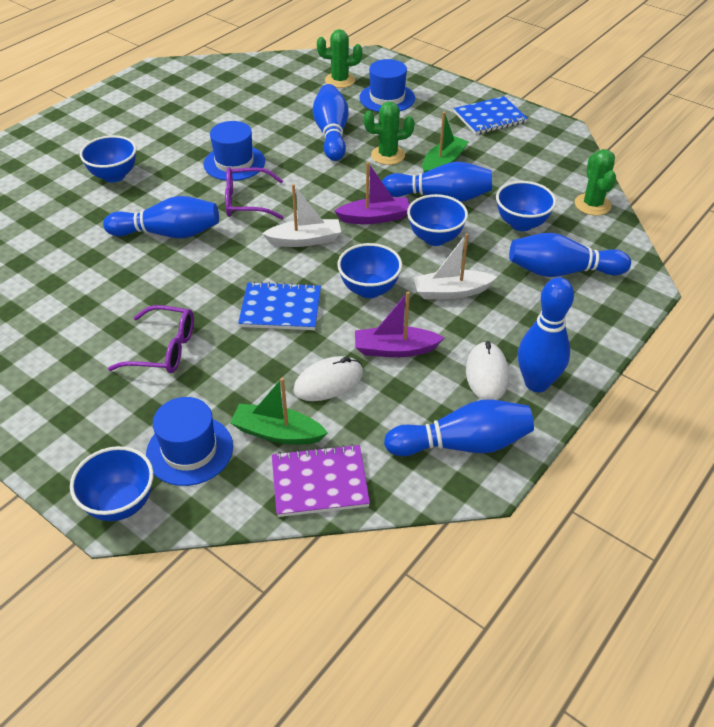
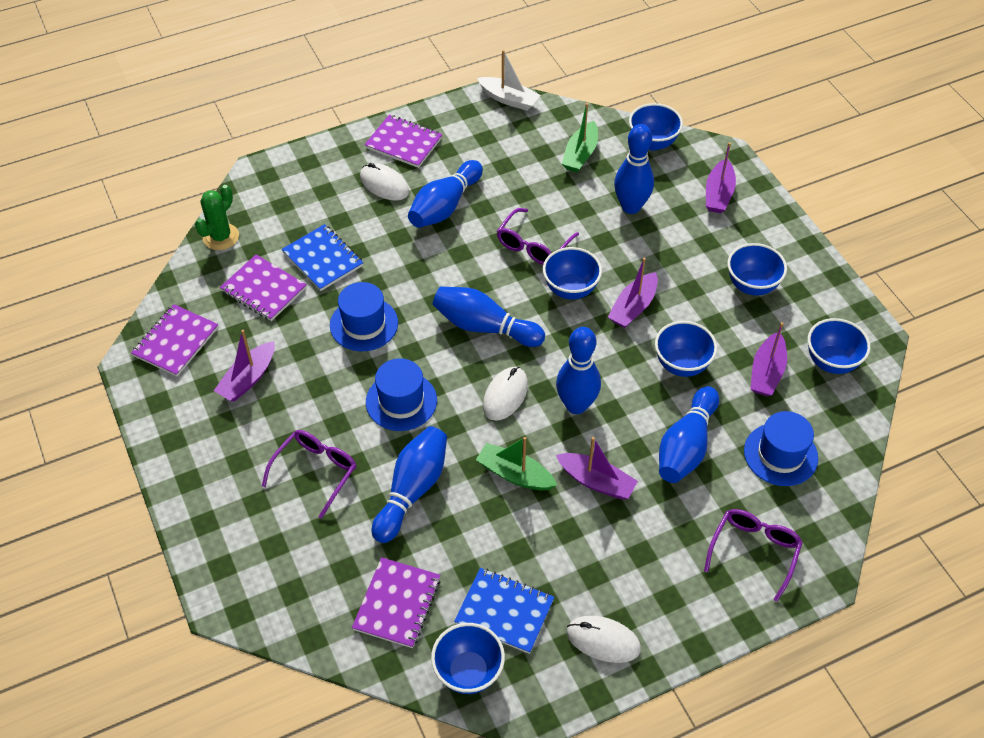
blue bowl: 5 -> 6
green cactus: 3 -> 1
purple boat: 2 -> 5
purple glasses: 2 -> 3
purple notebook: 1 -> 4
white boat: 2 -> 1
white mouse: 2 -> 3

